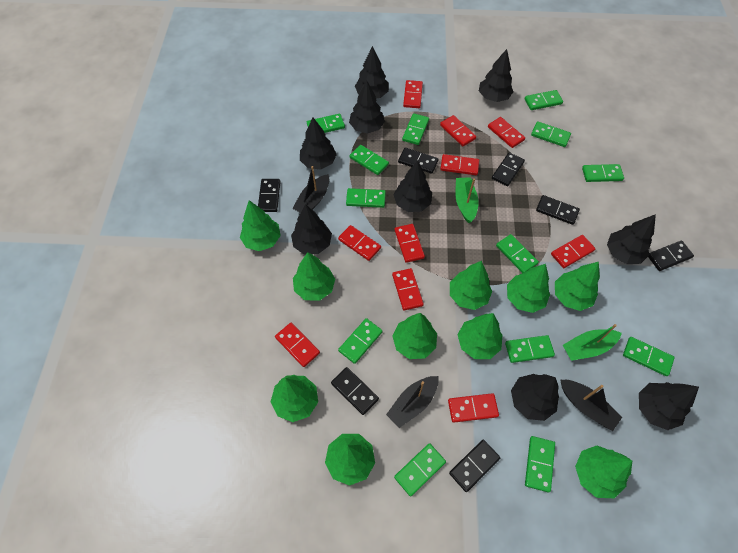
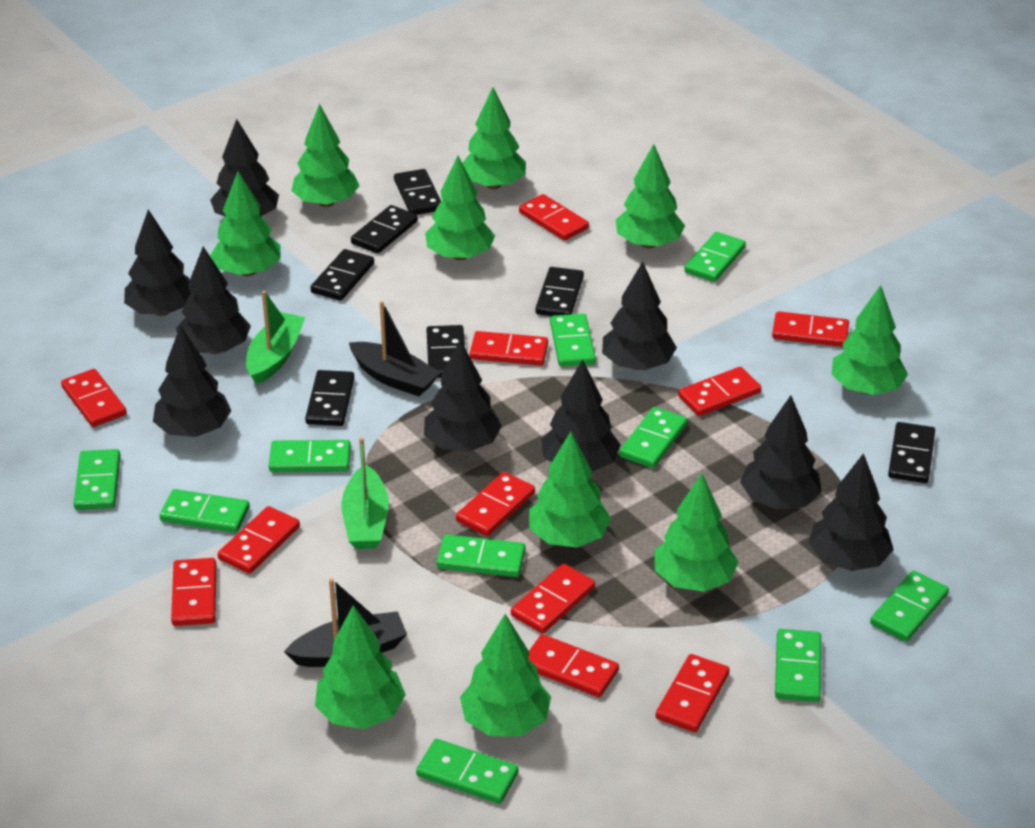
black boat: 3 -> 2
green domino: 13 -> 10
red domino: 10 -> 11

